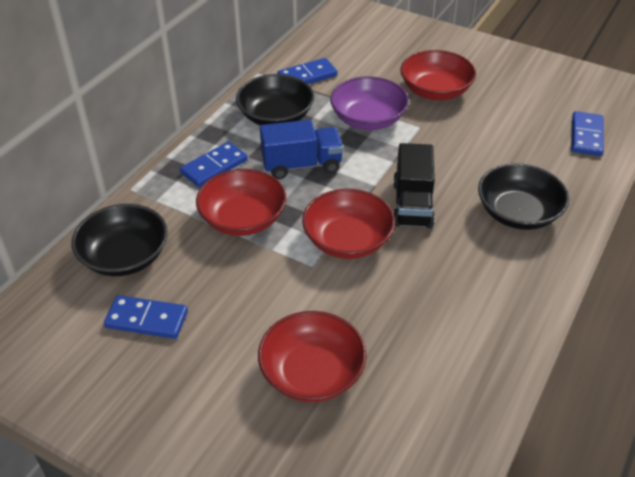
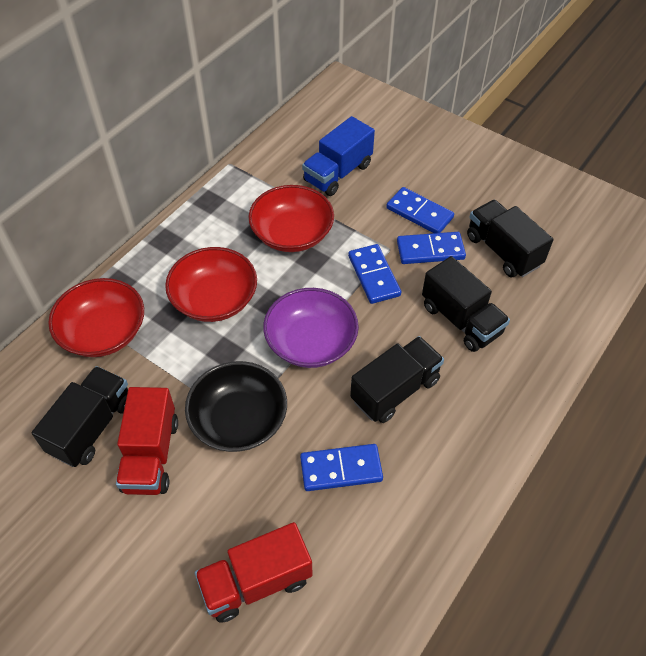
black bowl: 3 -> 1
black truck: 1 -> 4
red bowl: 4 -> 3
red truck: 0 -> 2

